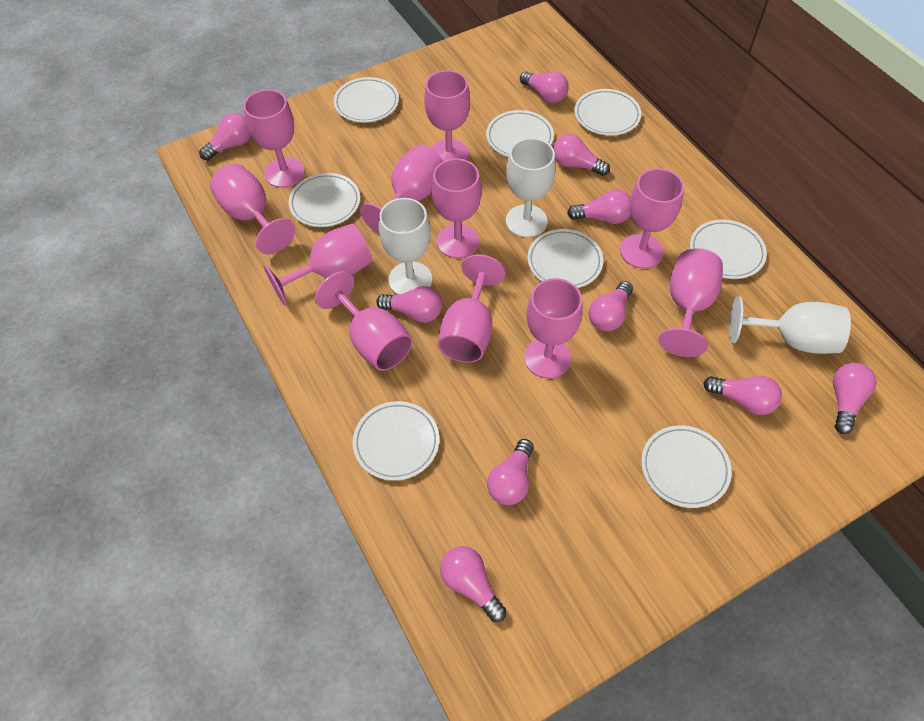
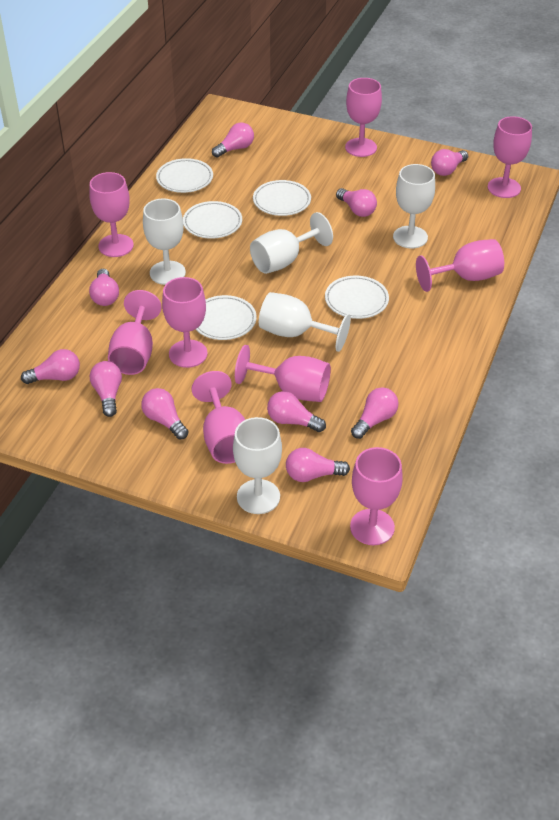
pink goblet: 11 -> 9
white goblet: 3 -> 5
white plate: 8 -> 5

